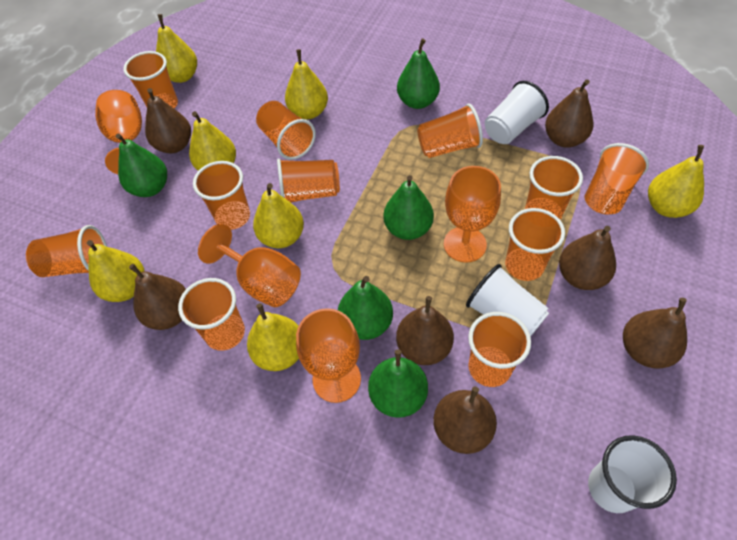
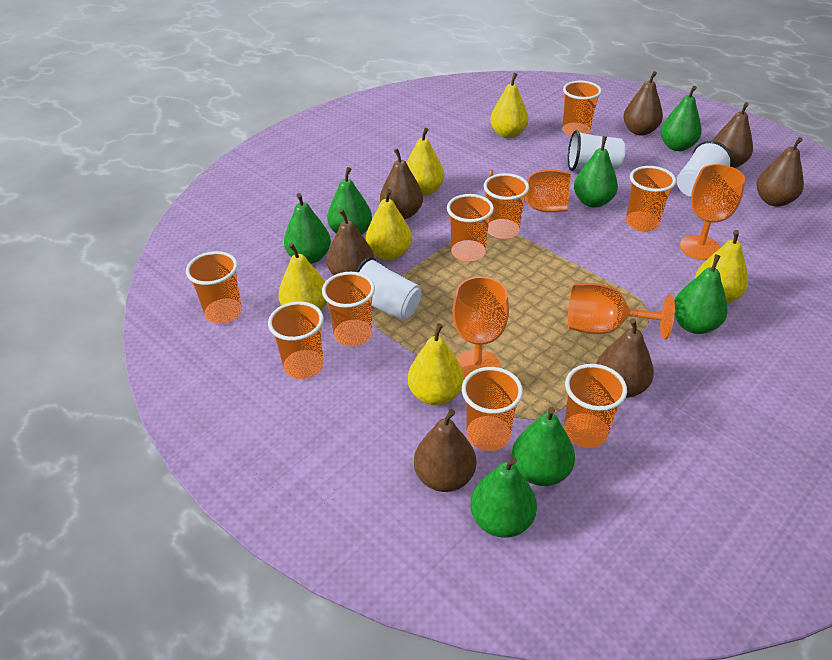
green pear: 5 -> 7
orange cup: 11 -> 9
yellow pear: 7 -> 6

